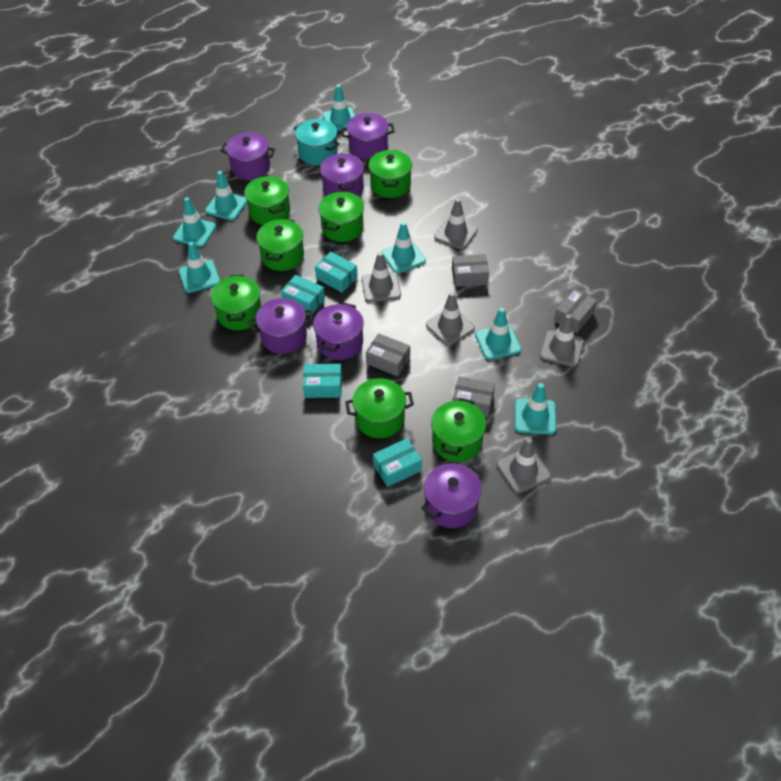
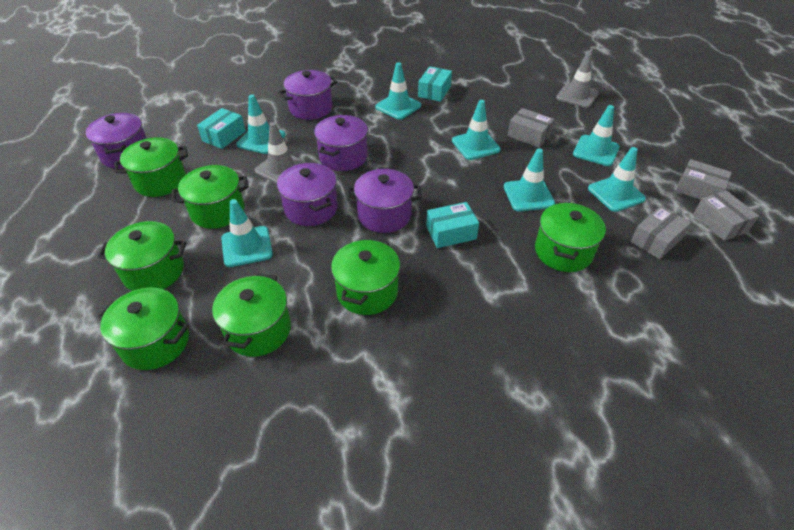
grey traffic cone: 5 -> 2
purple pot: 6 -> 5
turquoise box: 4 -> 3
turquoise pot: 1 -> 0

